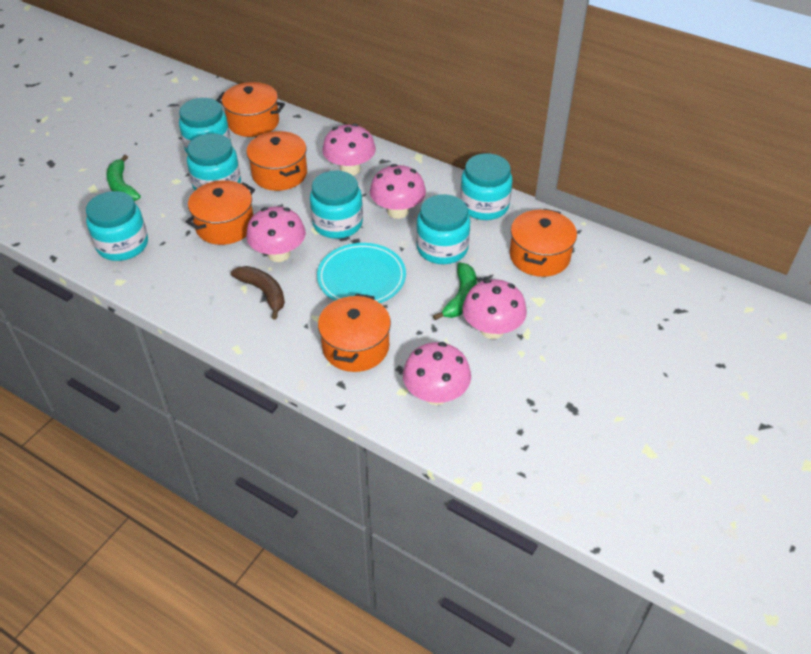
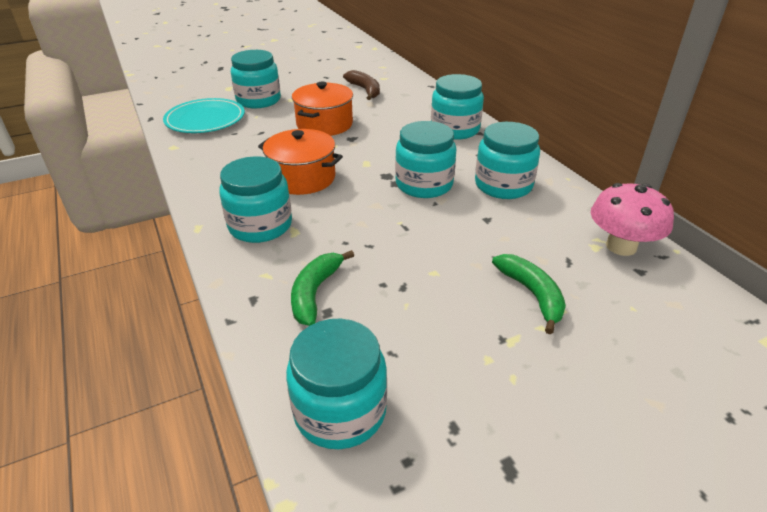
orange pot: 5 -> 2
pink mushroom: 5 -> 1

